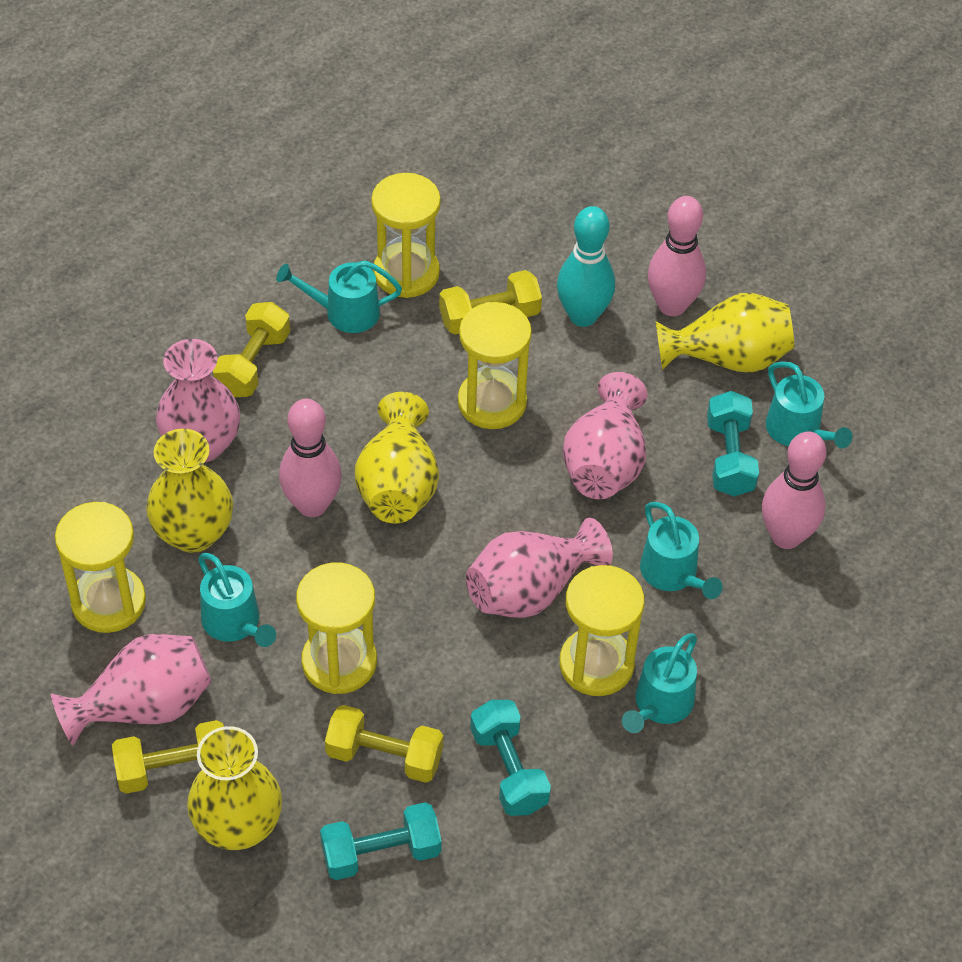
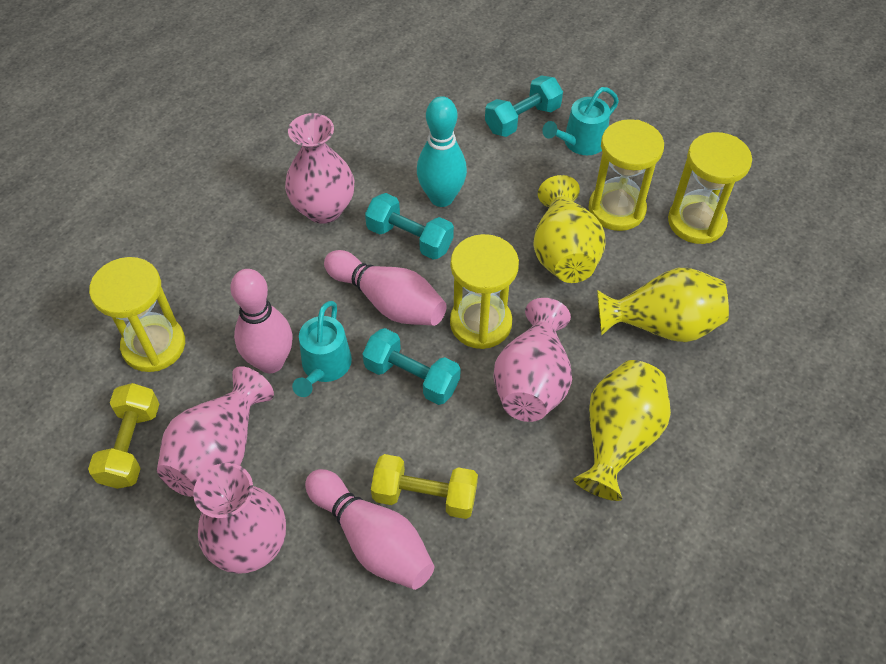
turquoise watering can: 5 -> 2
yellow dumbbell: 4 -> 2
yellow hourglass: 5 -> 4
yellow vase: 4 -> 3

